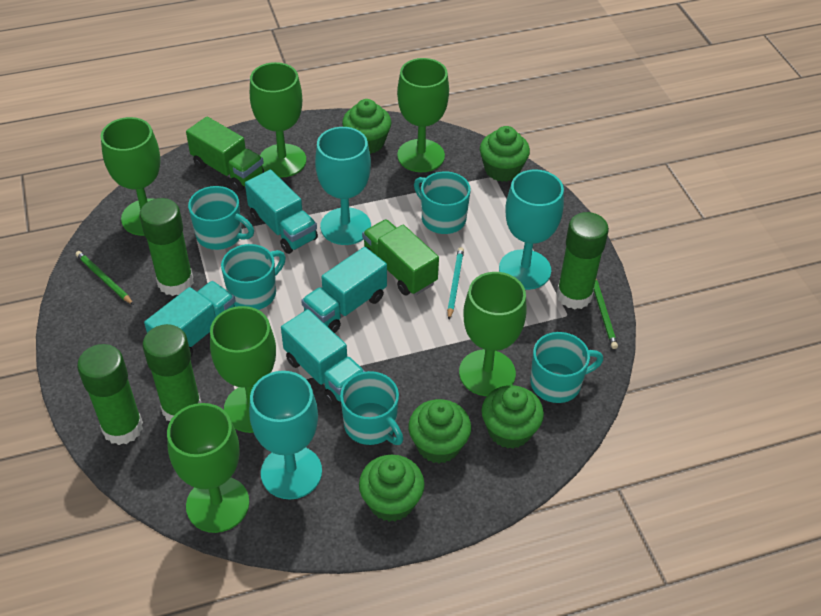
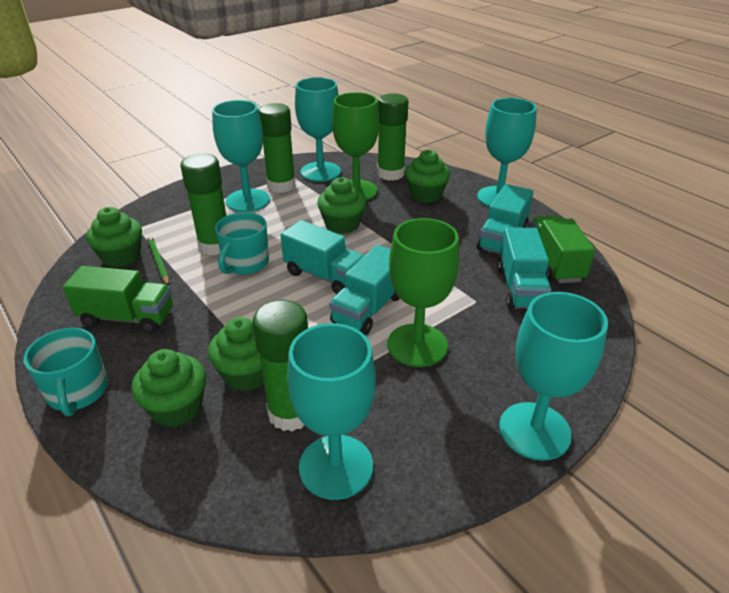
green goblet: 6 -> 2
green pencil: 2 -> 1
turquoise goblet: 3 -> 5
turquoise mug: 5 -> 2
turquoise pencil: 1 -> 0

